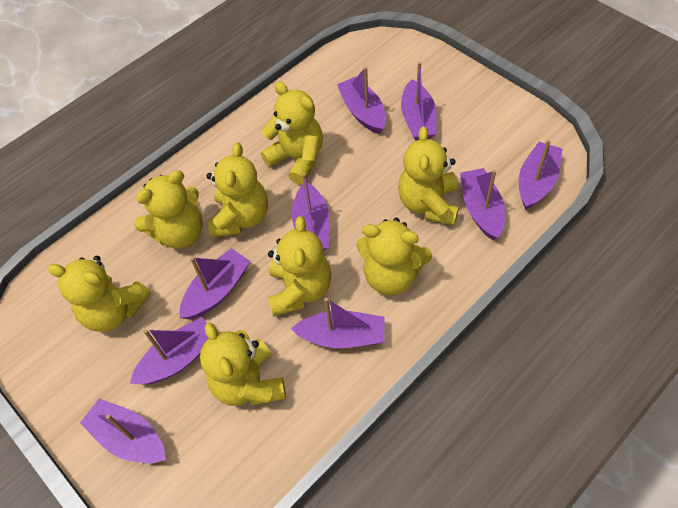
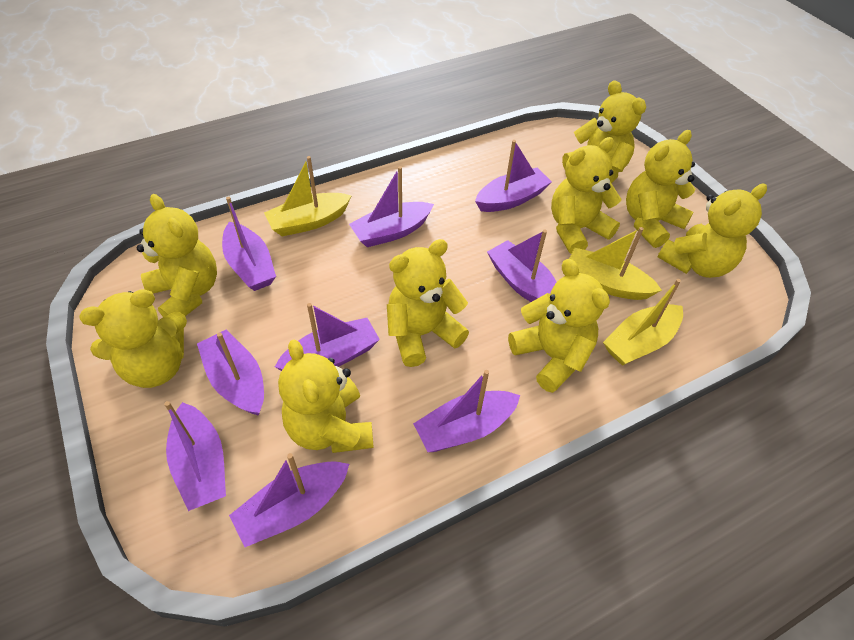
yellow boat: 0 -> 3
yellow teddy bear: 8 -> 9

